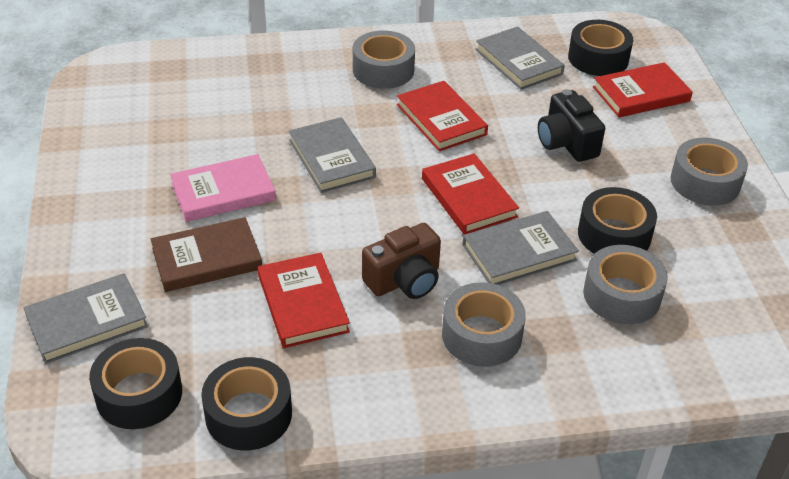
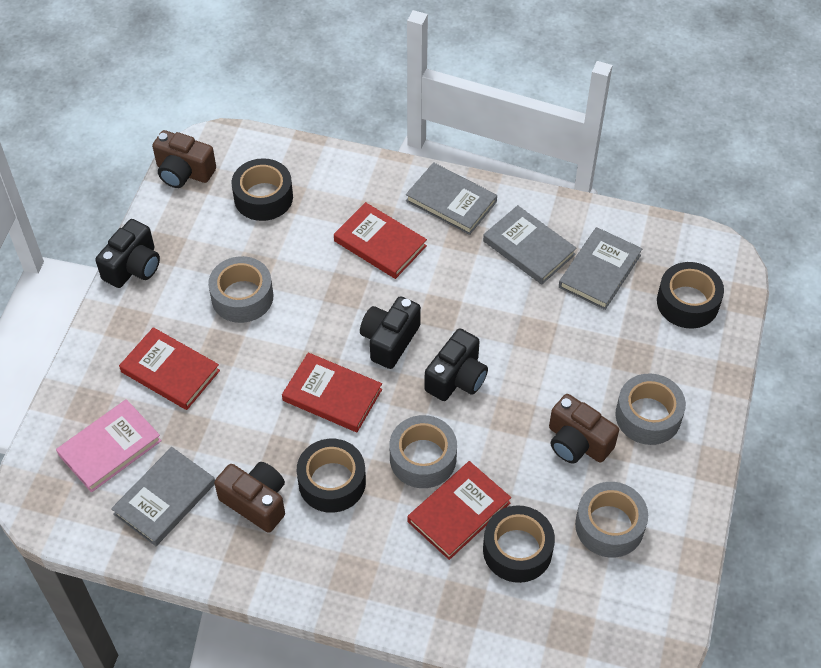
black camera: 1 -> 3
brown book: 1 -> 0
brown camera: 1 -> 3

